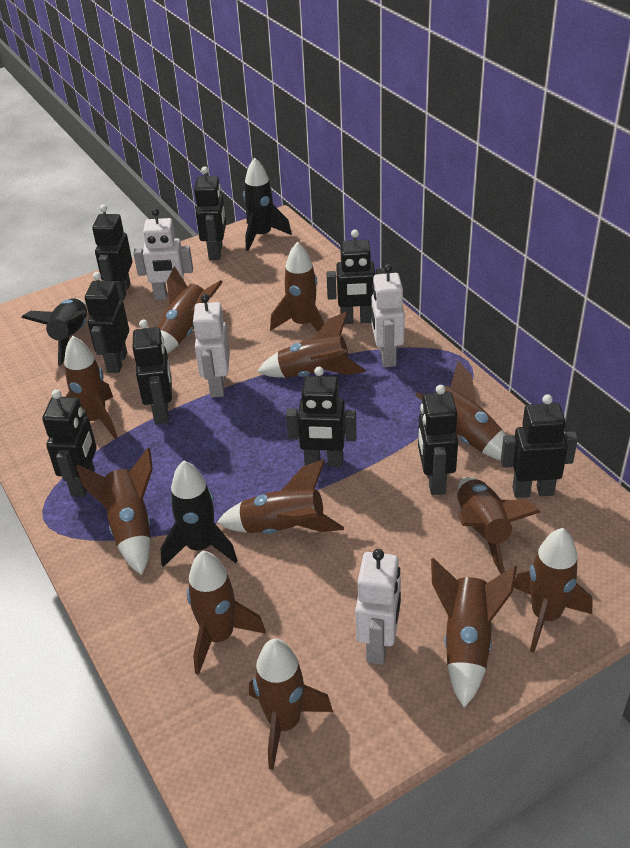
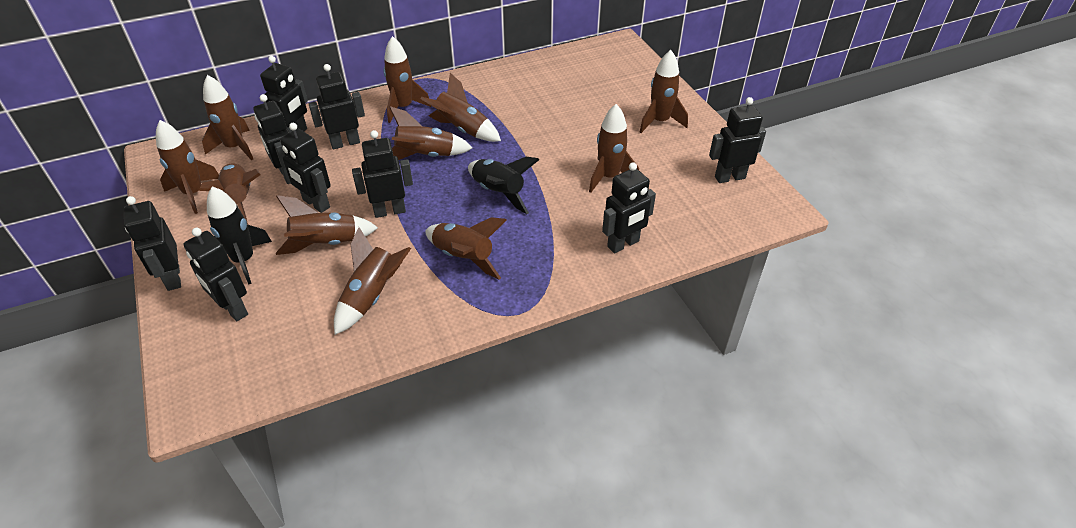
black rocket: 3 -> 2
brown rocket: 12 -> 11
white robot: 4 -> 0

